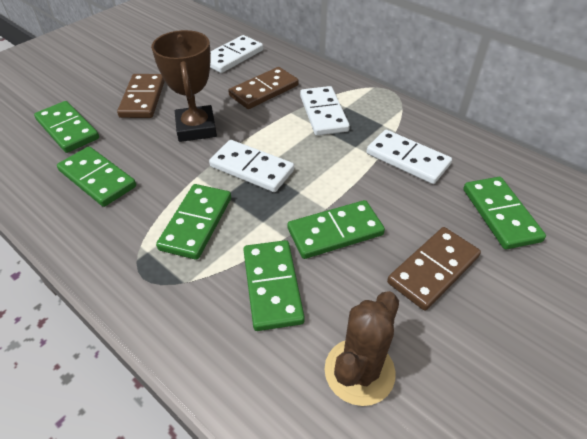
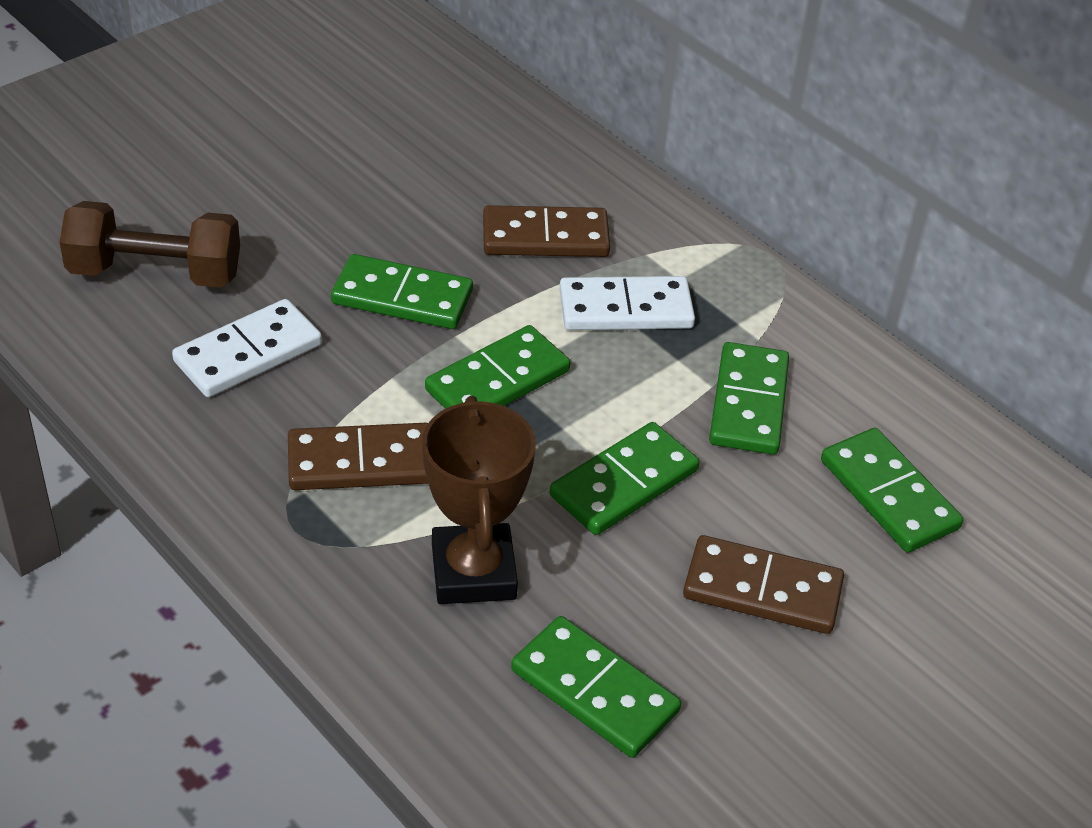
brown cactus: 1 -> 0
brown dumbbell: 0 -> 1
white domino: 4 -> 2

